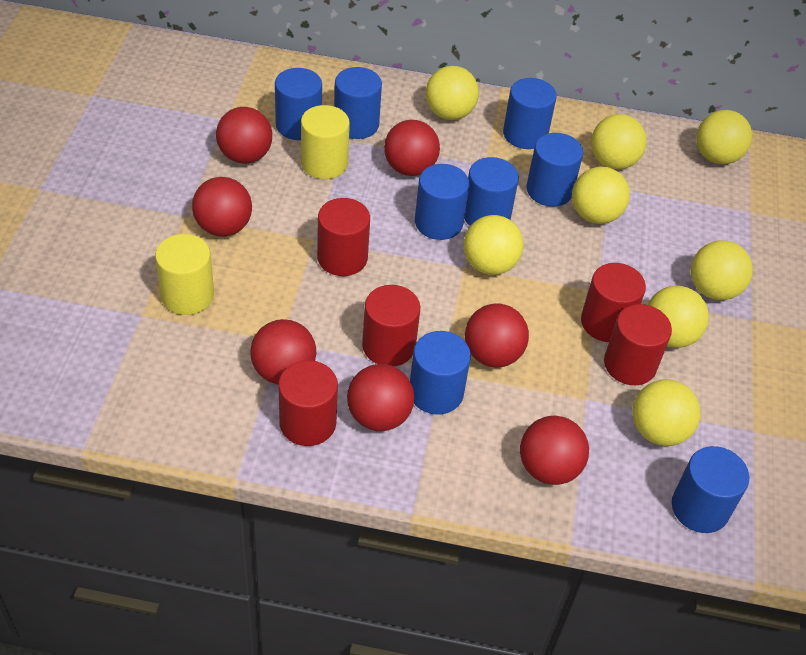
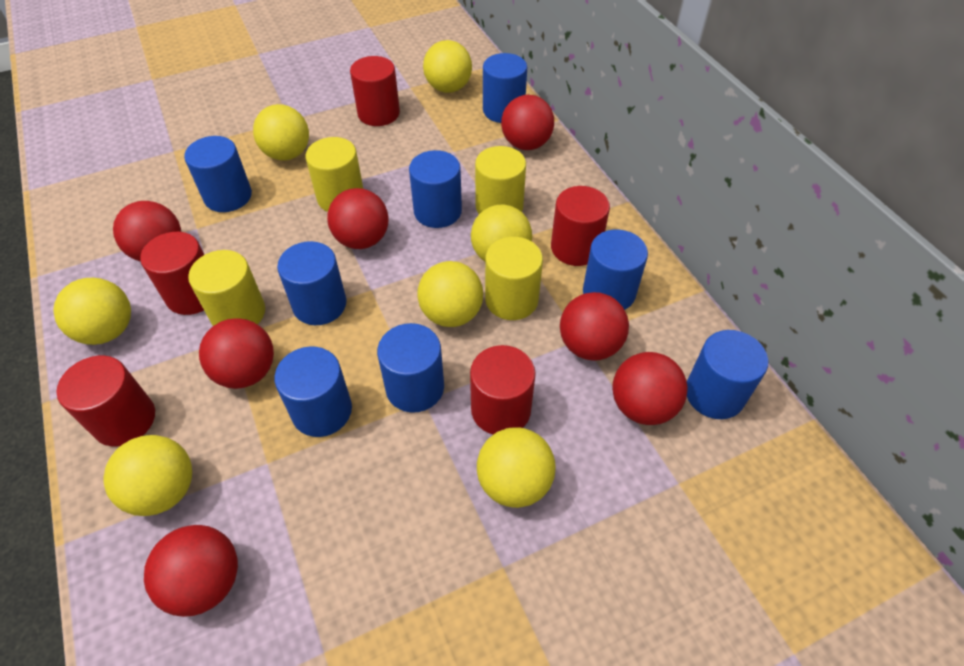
yellow ball: 8 -> 7
yellow cylinder: 2 -> 4

